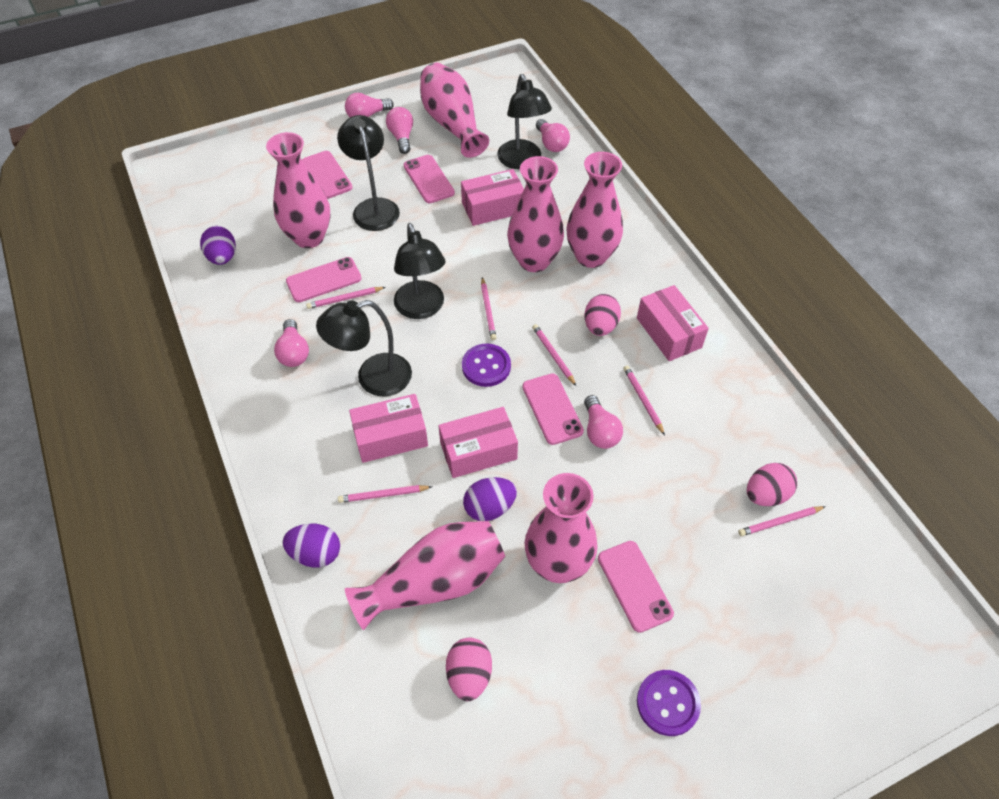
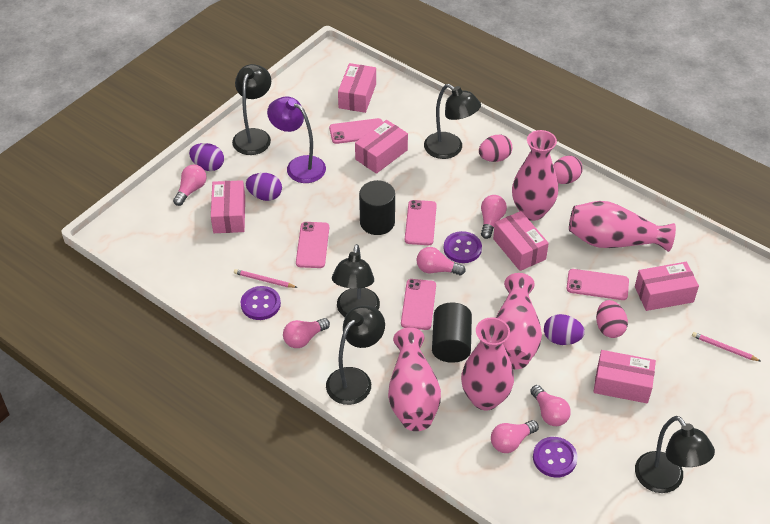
black cylinder: 0 -> 2
black lamp: 4 -> 5
pink box: 4 -> 6
pink light bulb: 5 -> 6
pink pencil: 6 -> 2
pink vase: 6 -> 5
purple button: 2 -> 3
purple lamp: 0 -> 1

